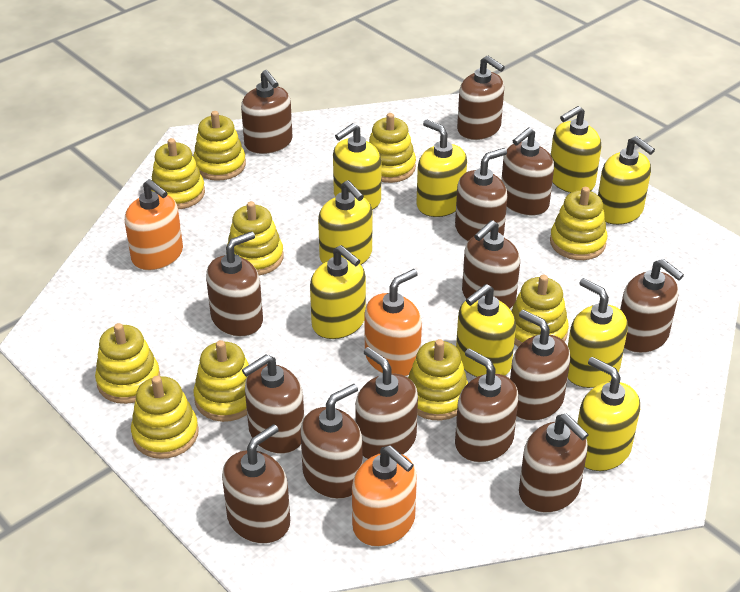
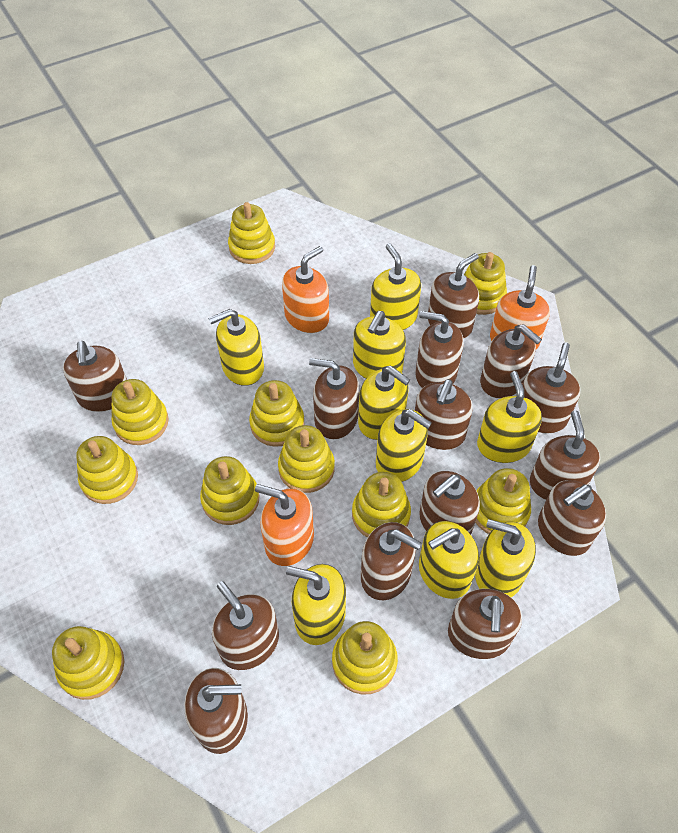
yellow stacking toy: 10 -> 11

